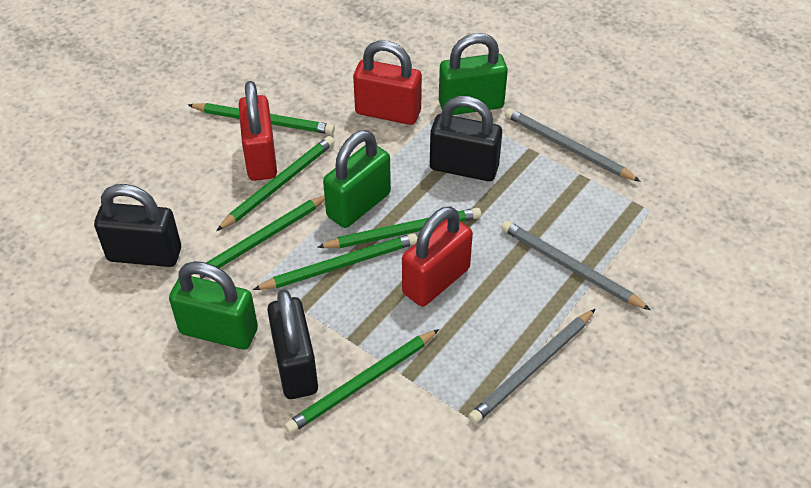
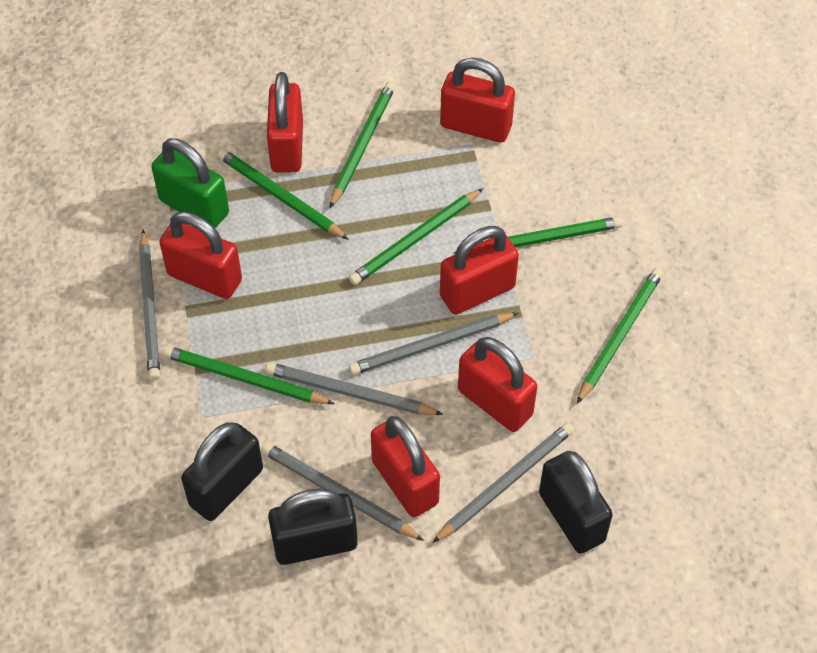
green padlock: 3 -> 1
grey pencil: 3 -> 5
red padlock: 3 -> 6

